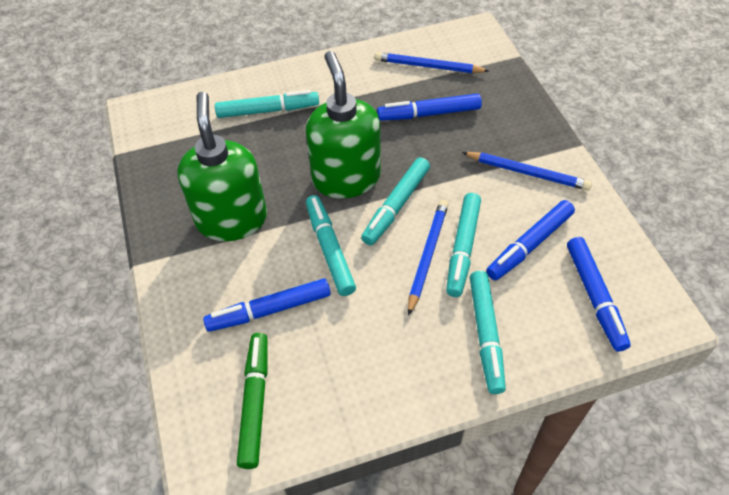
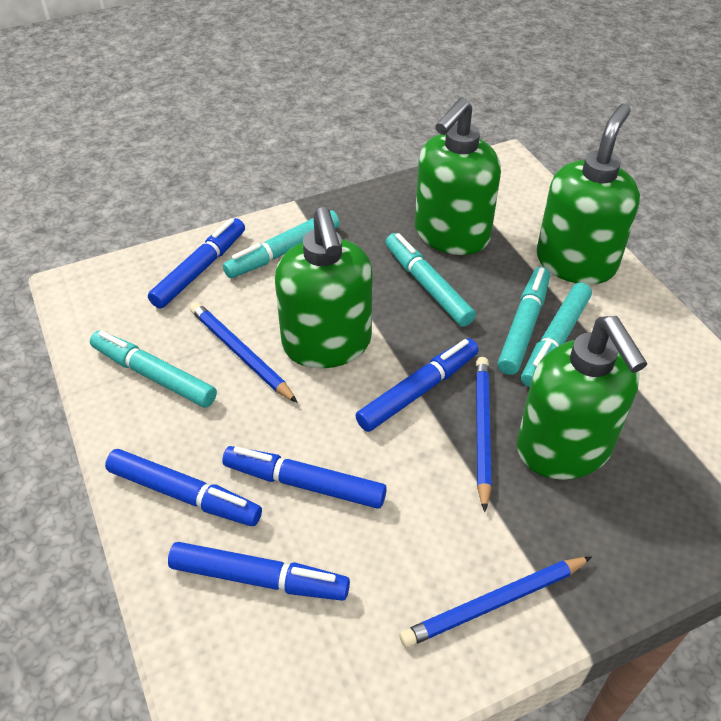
blue marker: 4 -> 5
green marker: 1 -> 0
green soap dispenser: 2 -> 4

